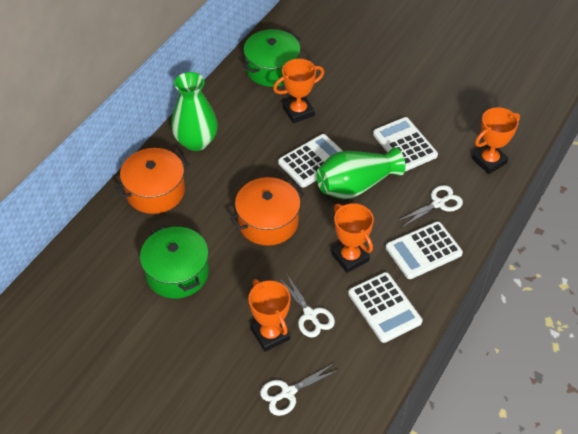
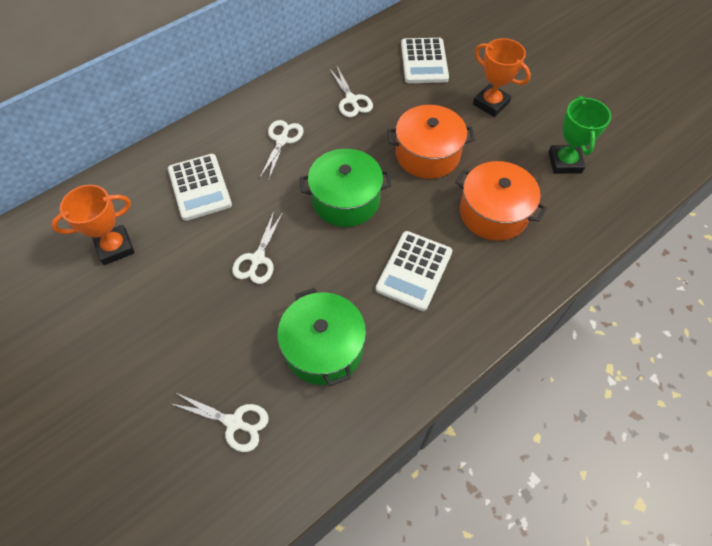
green trophy: 0 -> 1
green vase: 2 -> 0
orange trophy: 4 -> 2
white calculator: 4 -> 3
white scissors: 3 -> 4

